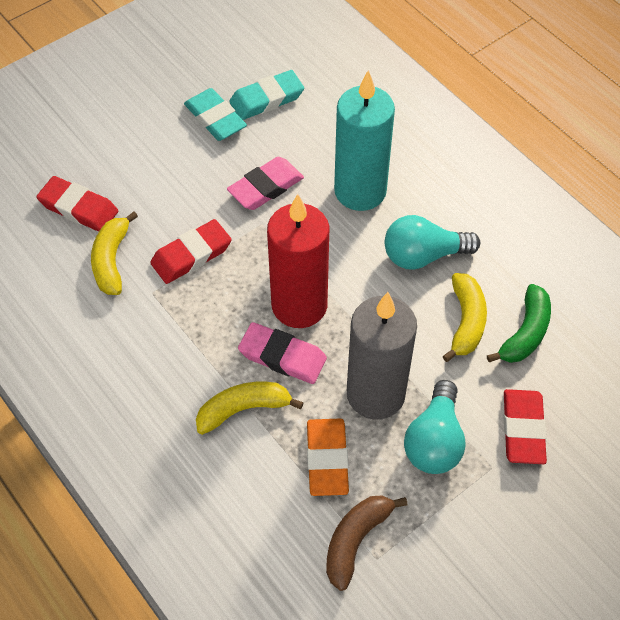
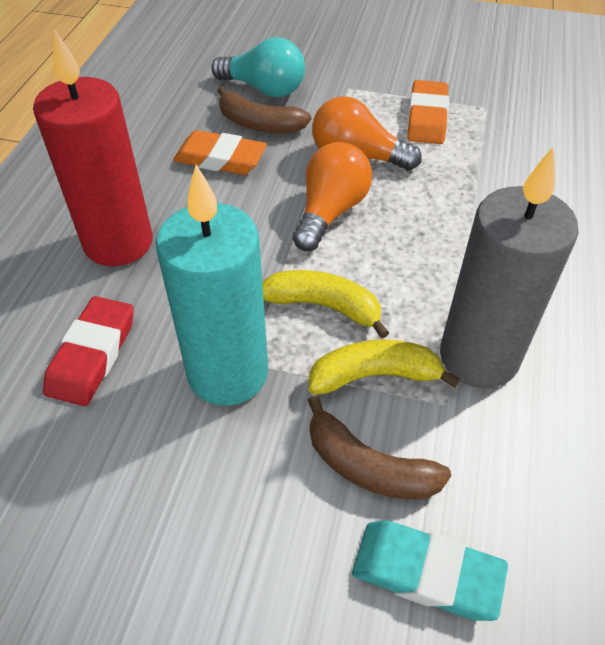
brown banana: 1 -> 2
green banana: 1 -> 0
orange eraser: 1 -> 2
orange light bulb: 0 -> 2
pink eraser: 2 -> 0
red eraser: 3 -> 1
turquoise eraser: 2 -> 1
turquoise light bulb: 2 -> 1
yellow banana: 3 -> 2

